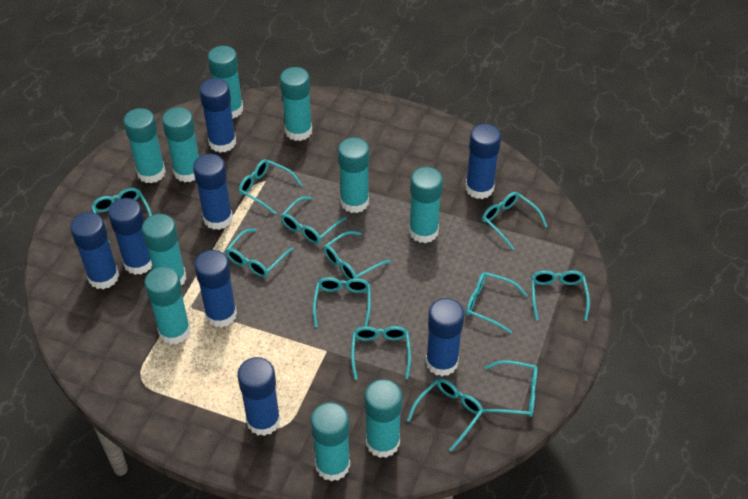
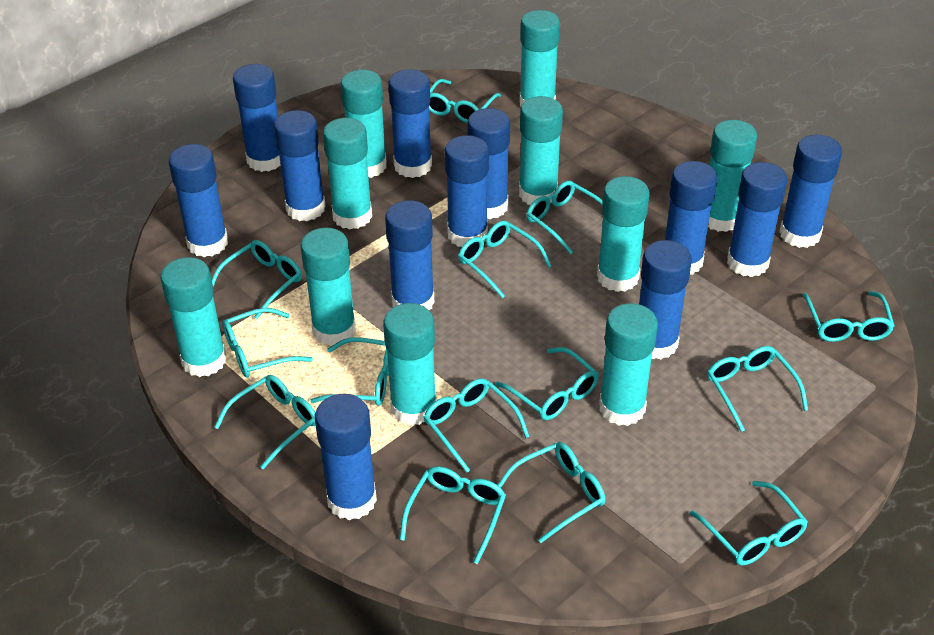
blue glue stick: 8 -> 12
turquoise glasses: 12 -> 14

